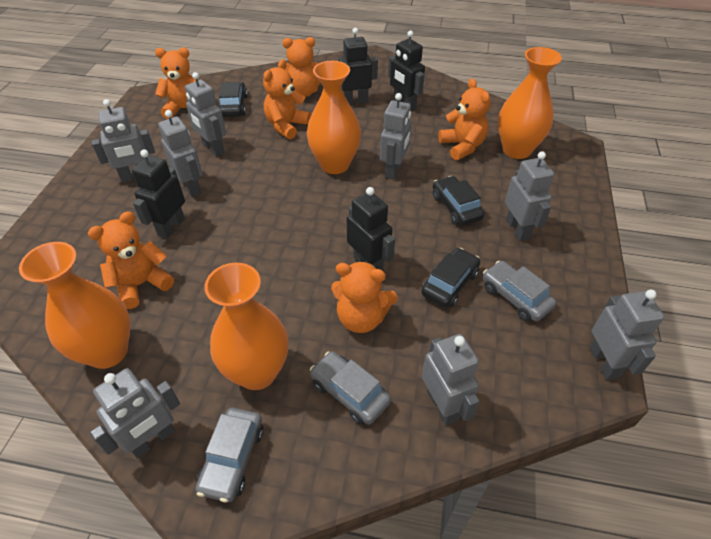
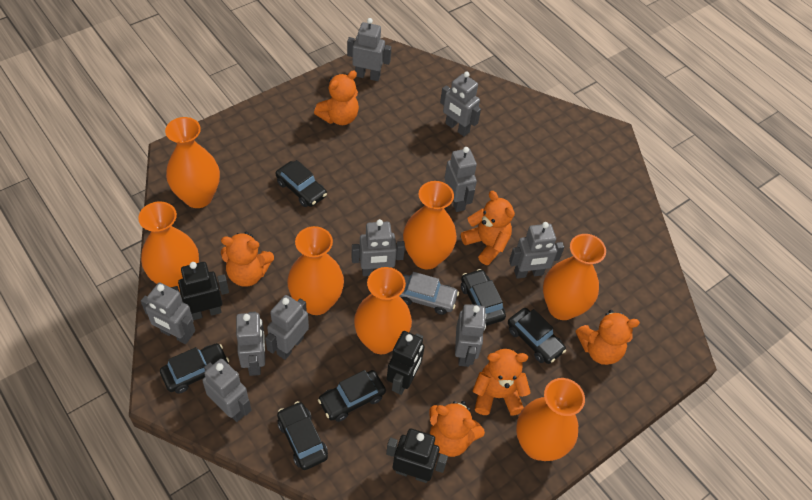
black car: 3 -> 6
black robot: 4 -> 3
grey car: 3 -> 1
grey robot: 8 -> 10
orange vase: 4 -> 7

